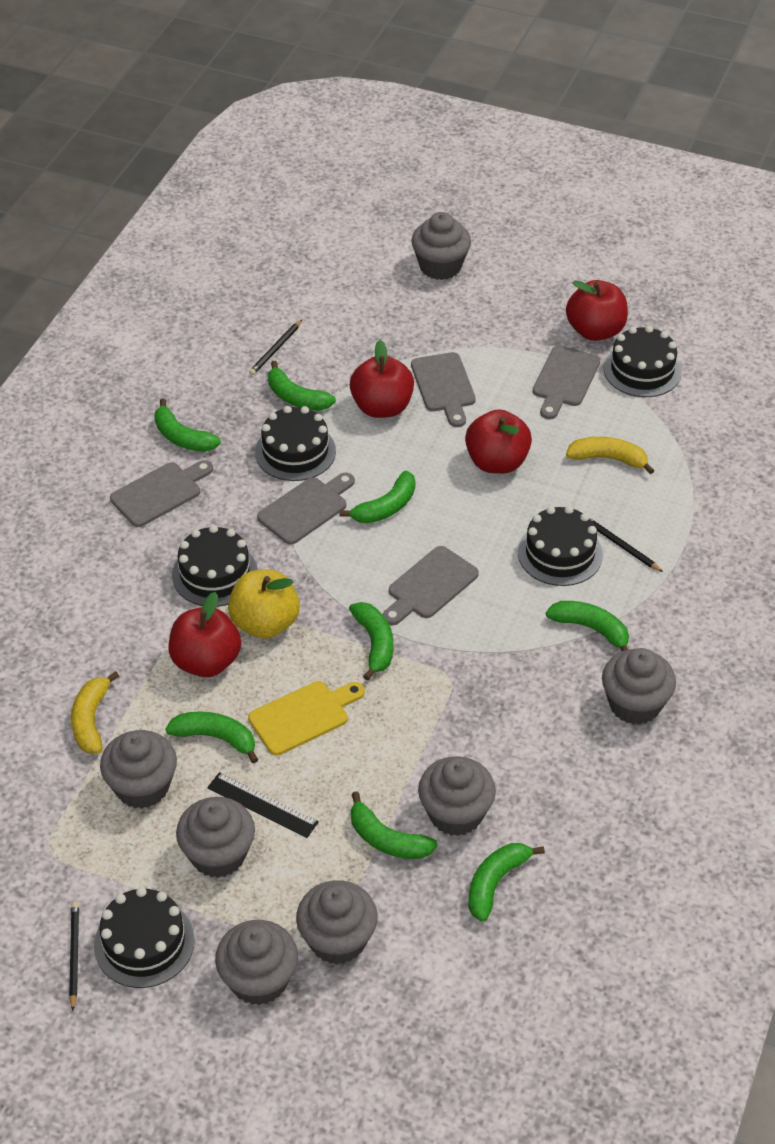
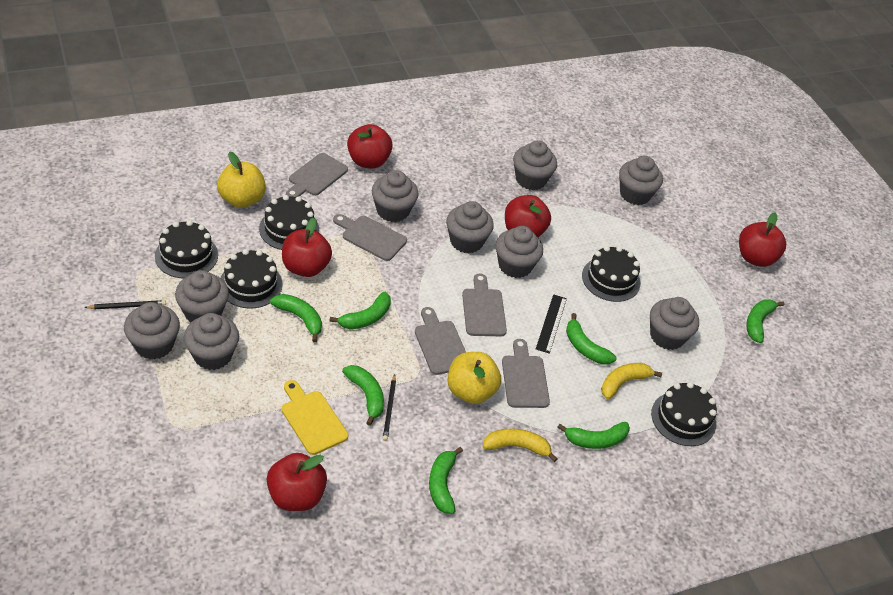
black pencil: 3 -> 2
green banana: 8 -> 7
grey cupcake: 7 -> 9
red apple: 4 -> 5
yellow apple: 1 -> 2

